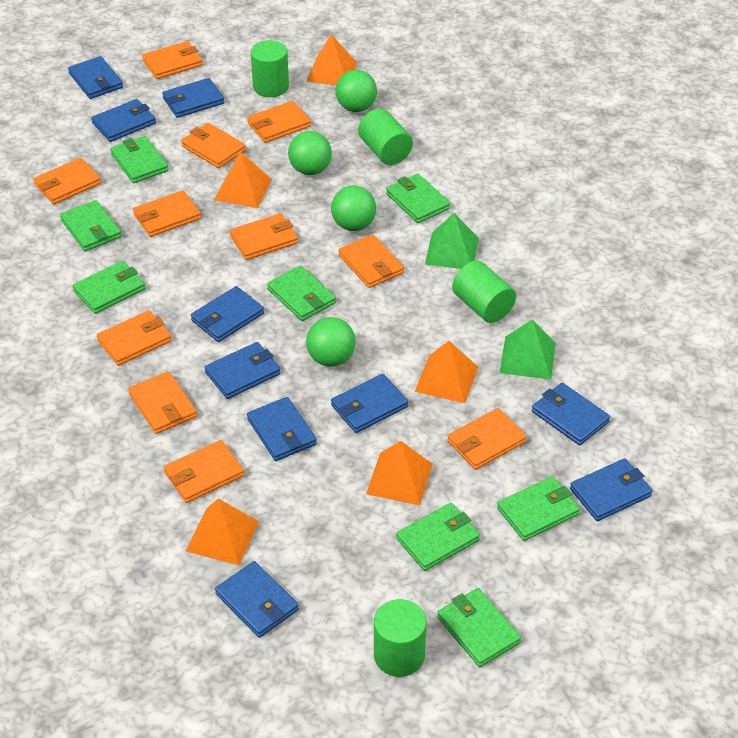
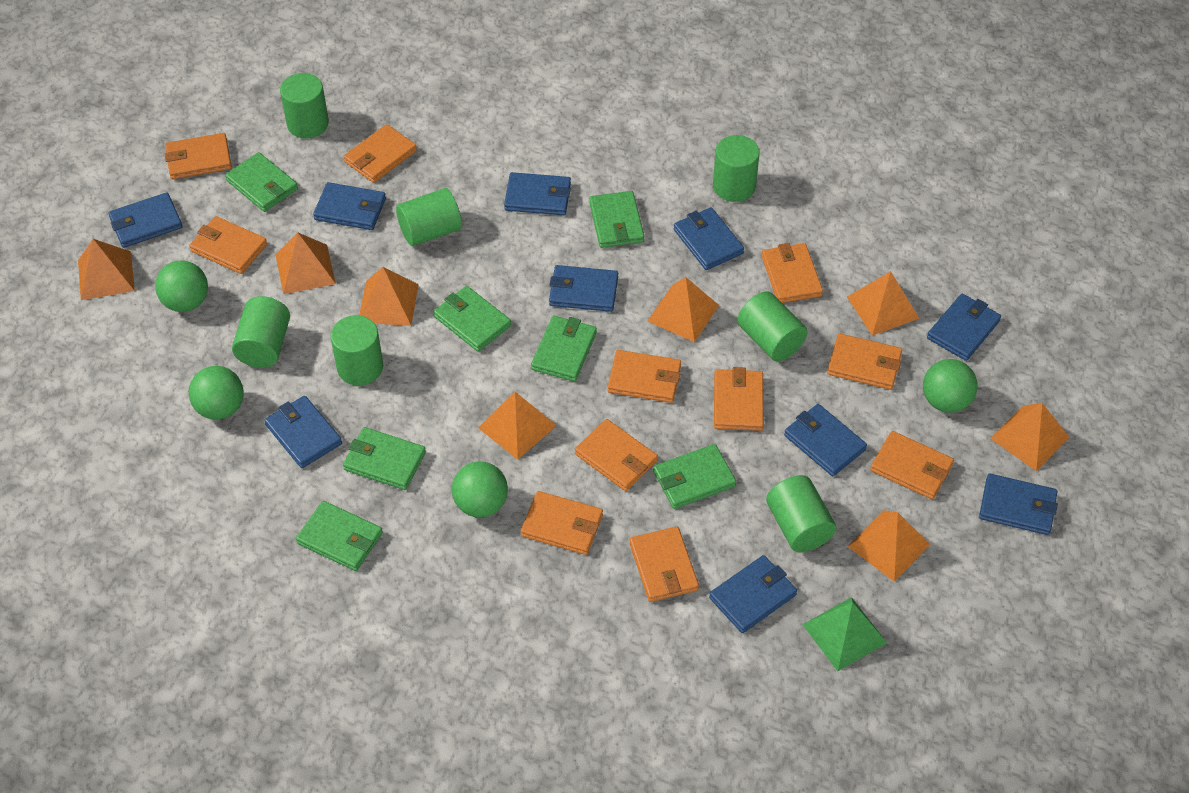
green cylinder: 4 -> 7
green pyramid: 2 -> 1
green wallet: 8 -> 7
orange pyramid: 5 -> 8

